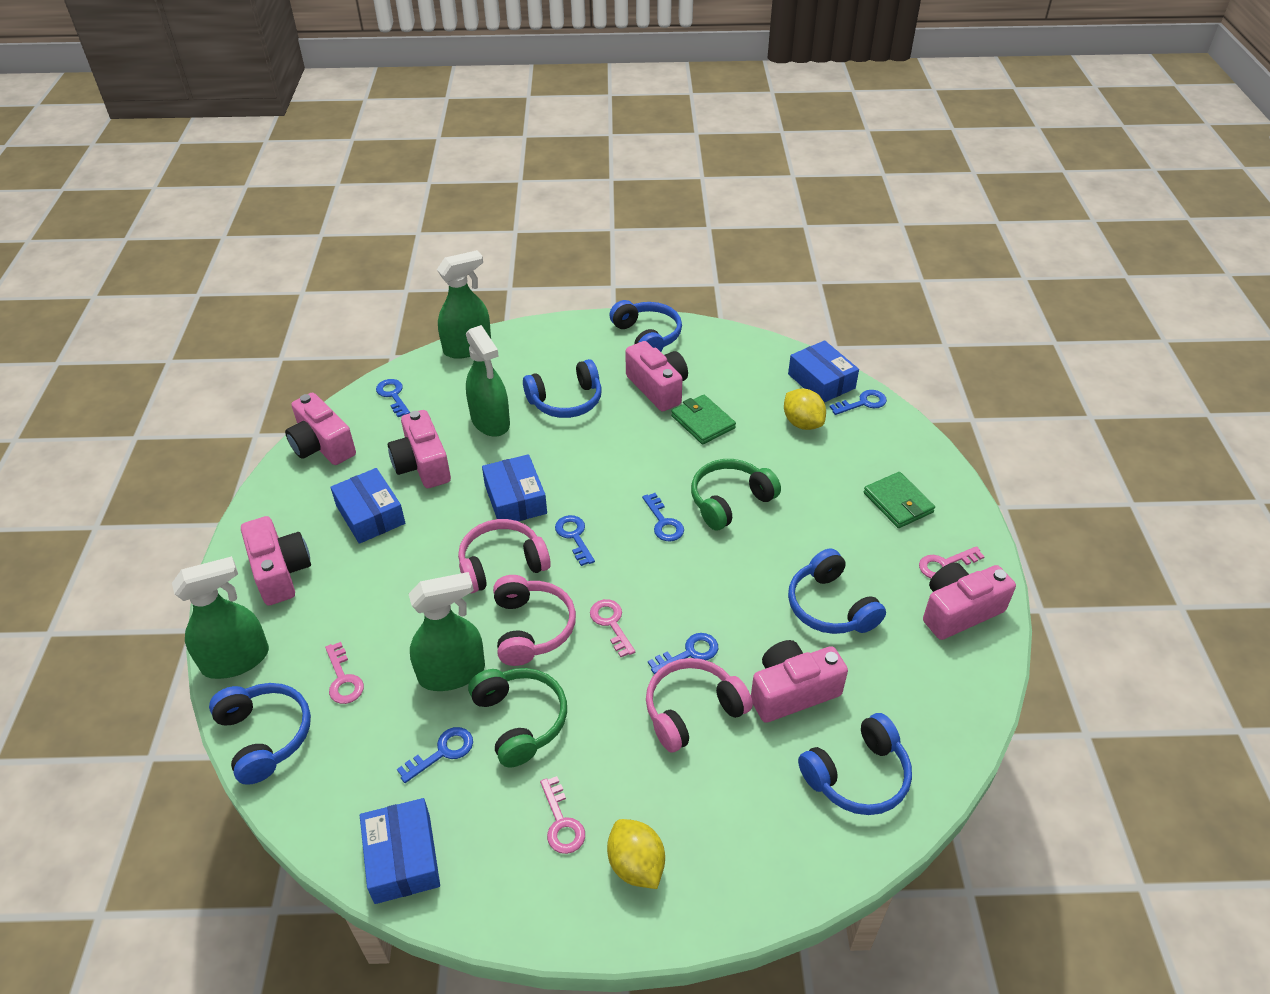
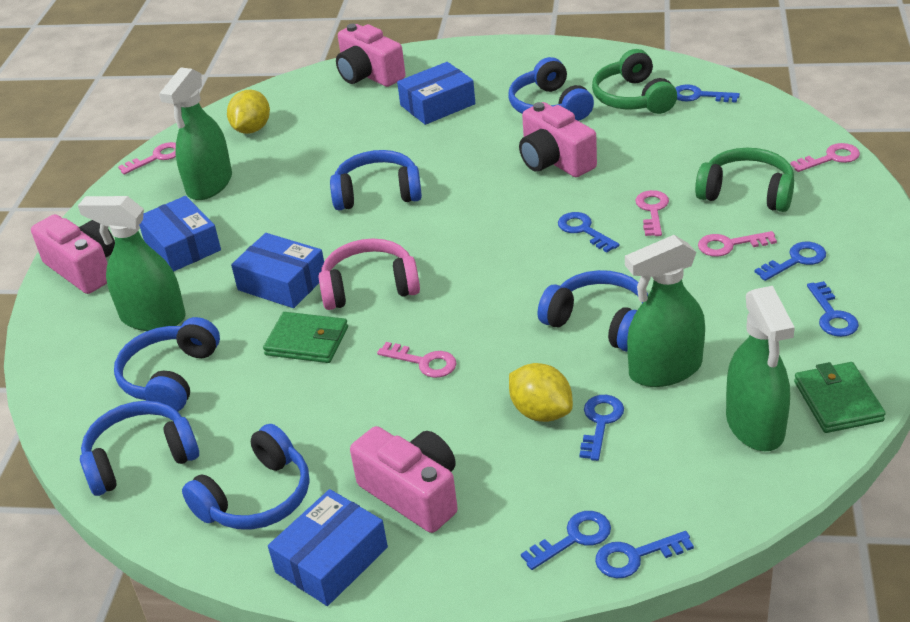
blue headphones: 5 -> 6
blue key: 6 -> 7
pink camera: 6 -> 4
pink headphones: 3 -> 1
pink key: 4 -> 5

